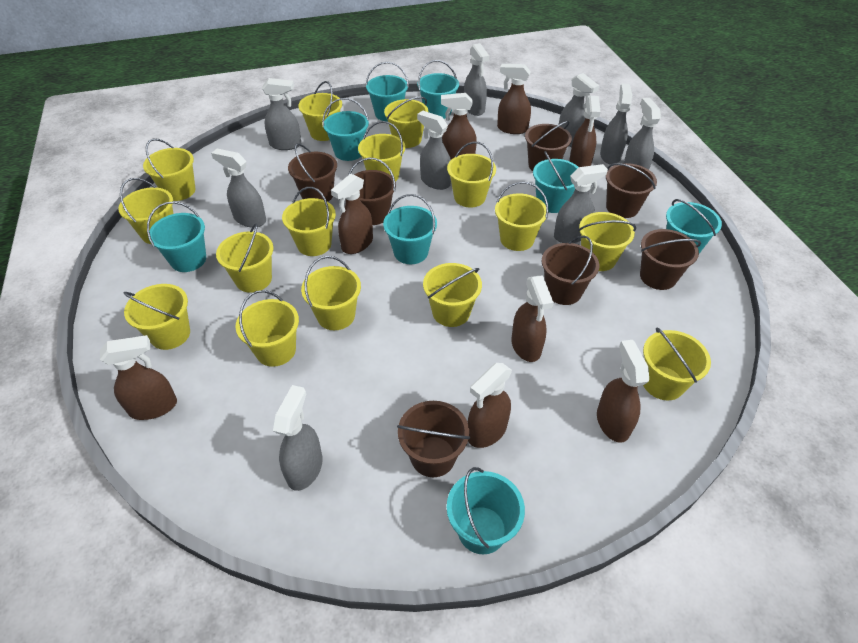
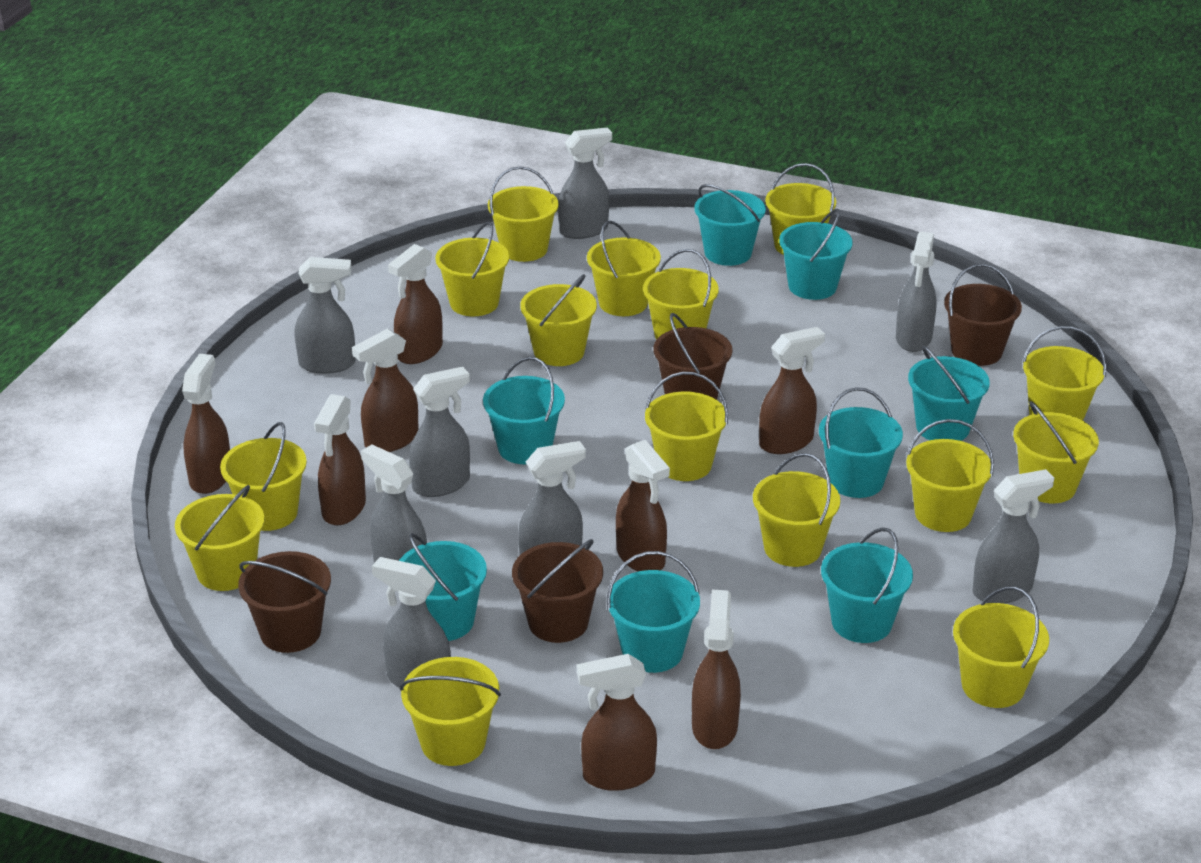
brown bucket: 7 -> 4
grey spray bottle: 9 -> 8

